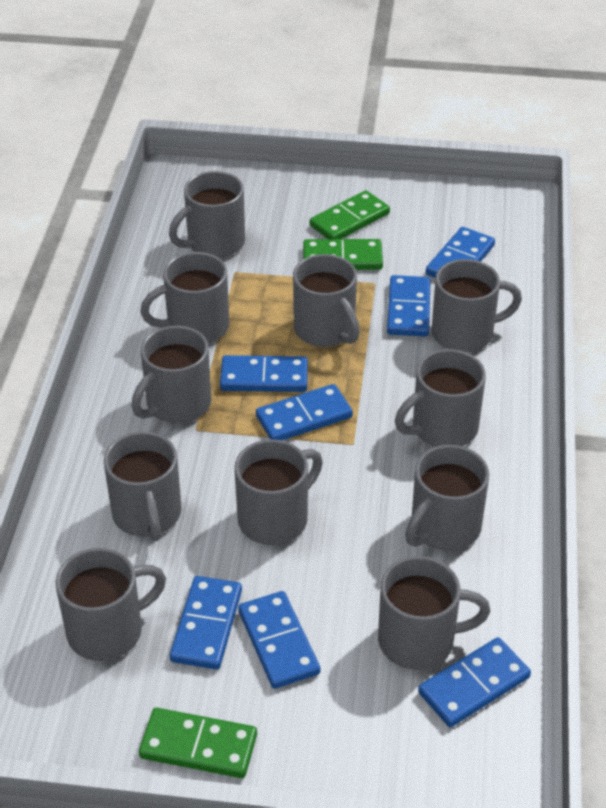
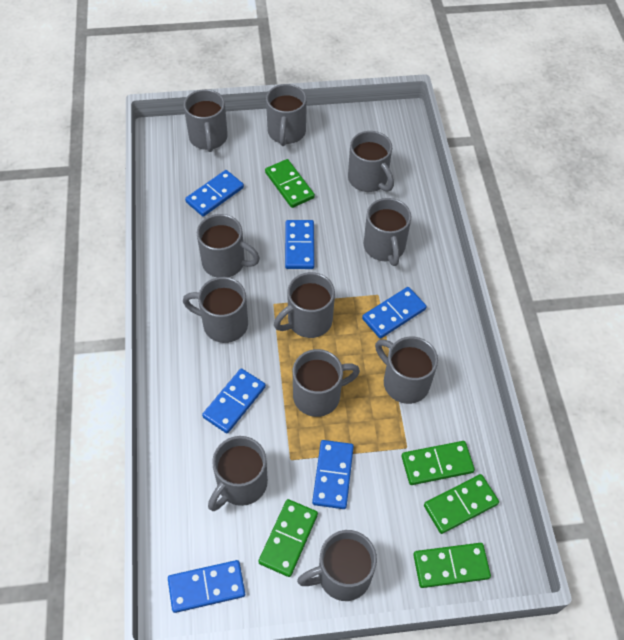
blue domino: 7 -> 6
green domino: 3 -> 5

